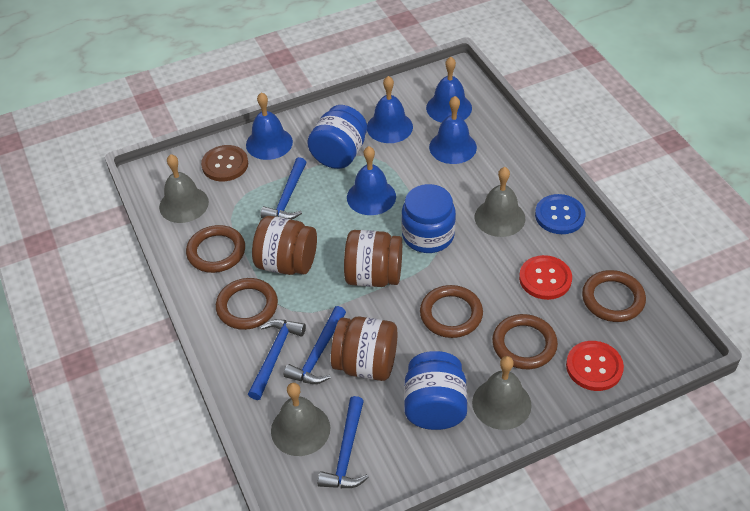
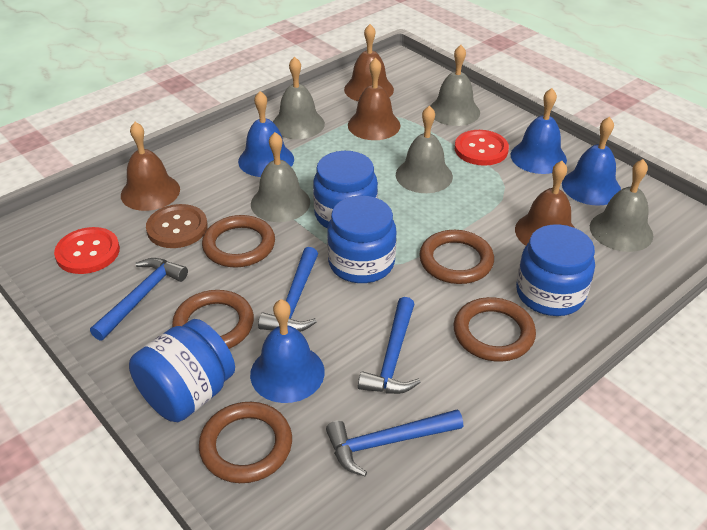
blue bell: 5 -> 4
blue button: 1 -> 0
blue jar: 3 -> 4
brown bell: 0 -> 4
brown jar: 3 -> 0
grey bell: 4 -> 5

